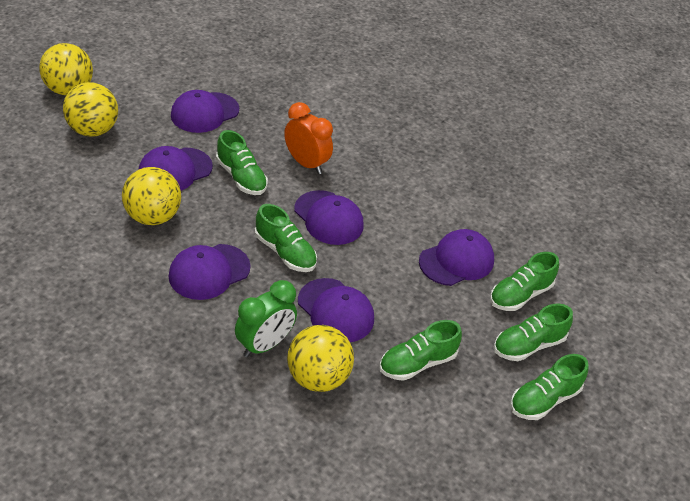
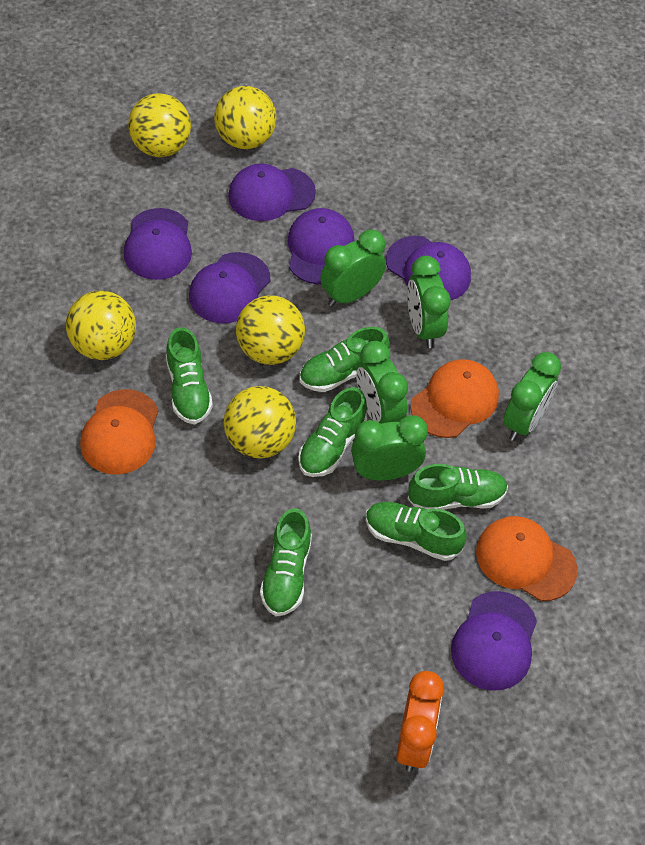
green clock: 1 -> 5
orange cap: 0 -> 3
yellow ball: 4 -> 5

